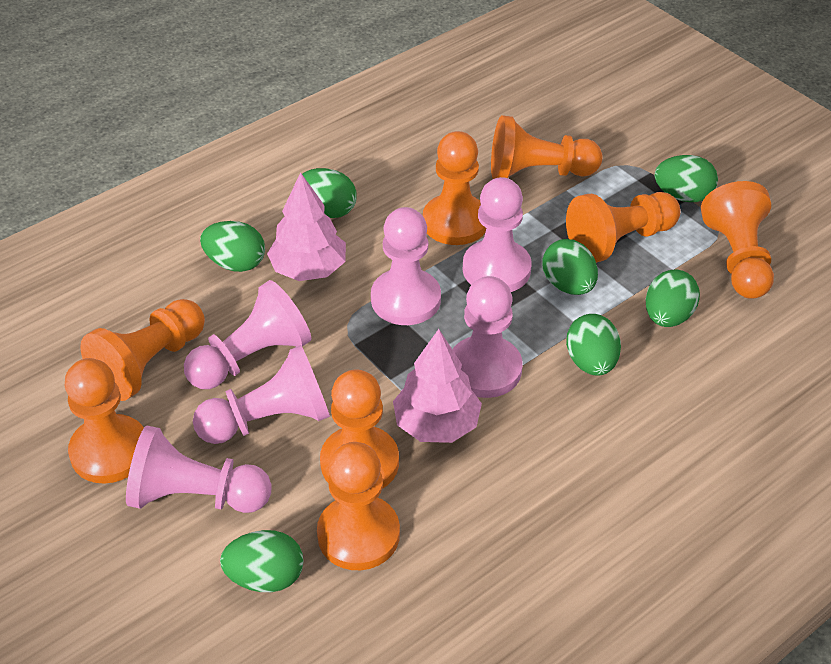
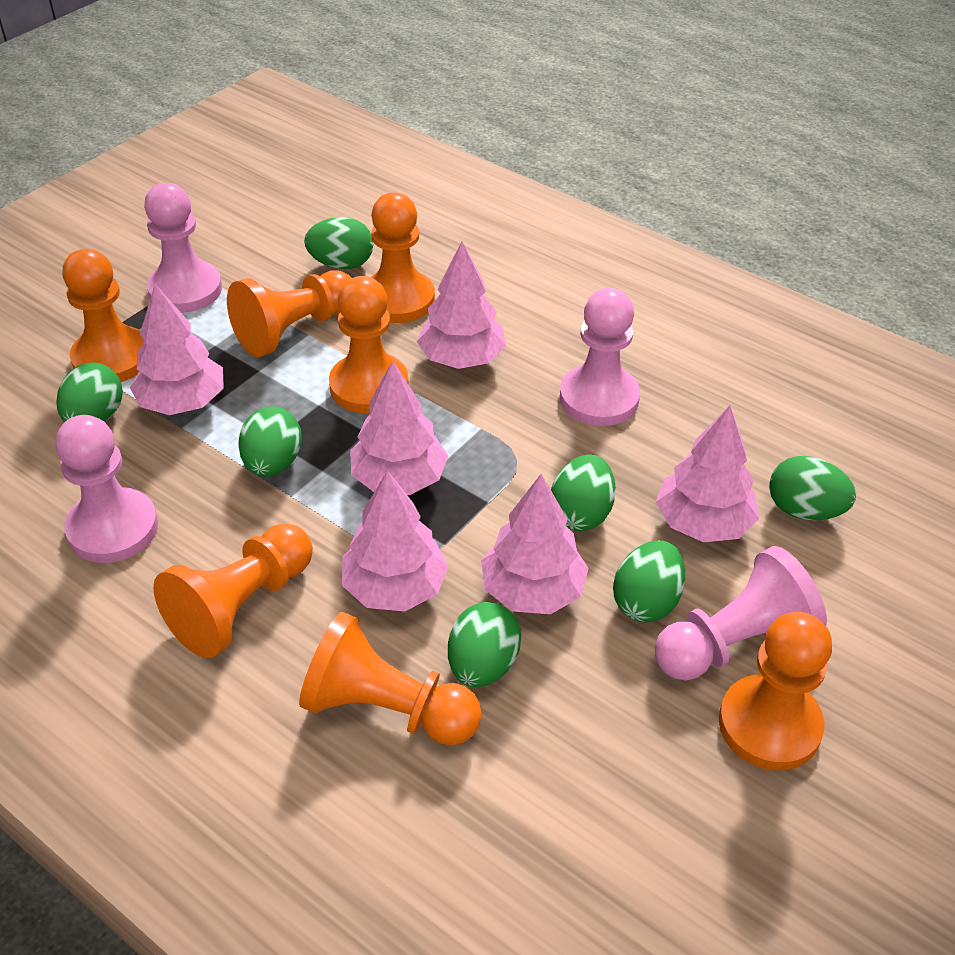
orange pawn: 8 -> 7
pink pawn: 6 -> 4
pink tree: 2 -> 6

